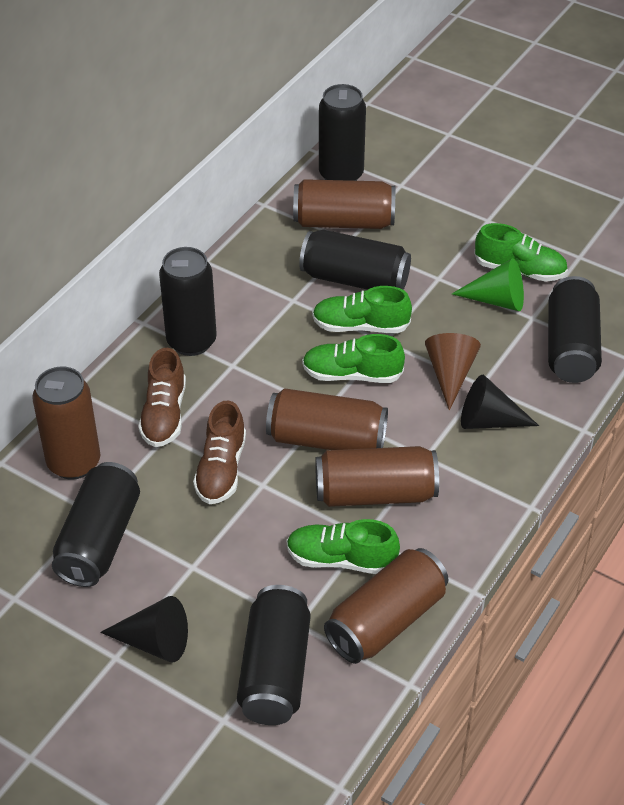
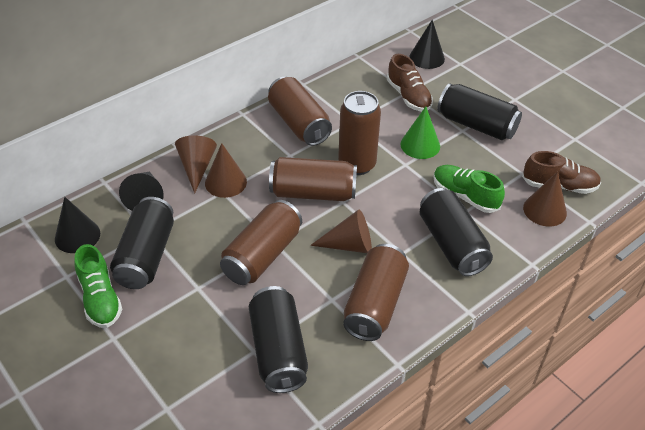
black can: 6 -> 4
black cone: 2 -> 3
brown cone: 1 -> 4
green shoe: 4 -> 2

